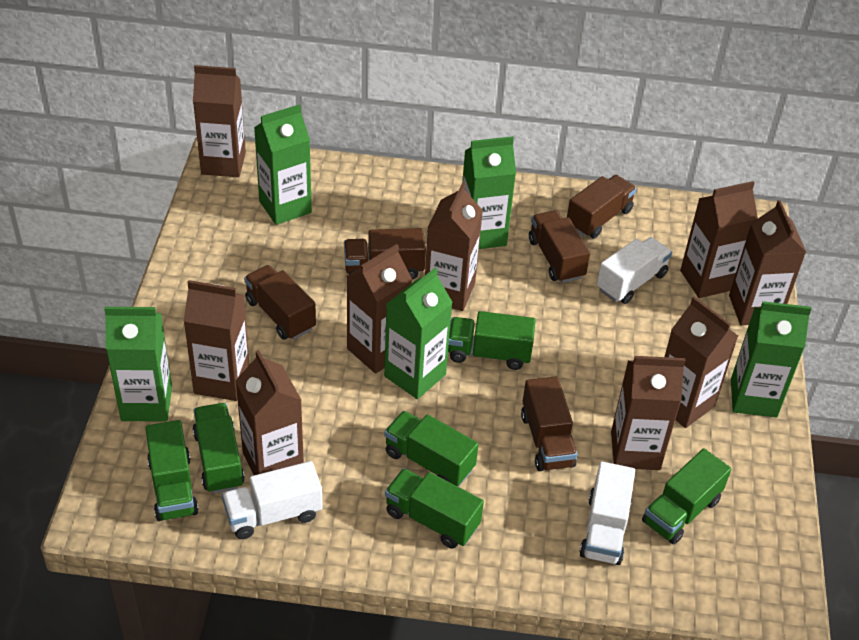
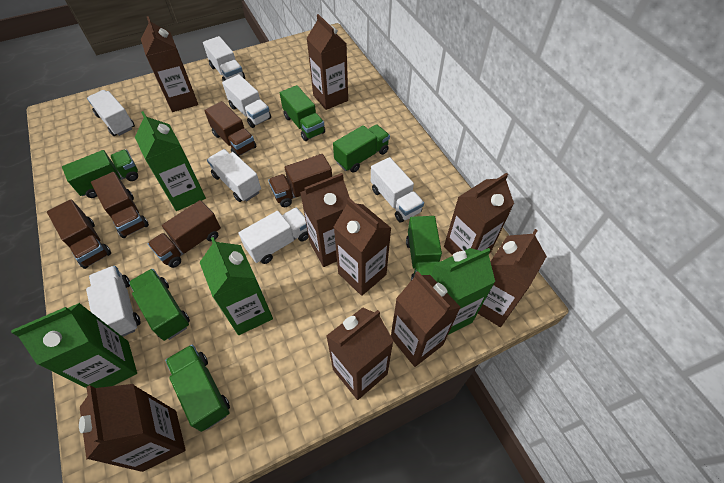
green carton: 5 -> 4
white truck: 3 -> 7

